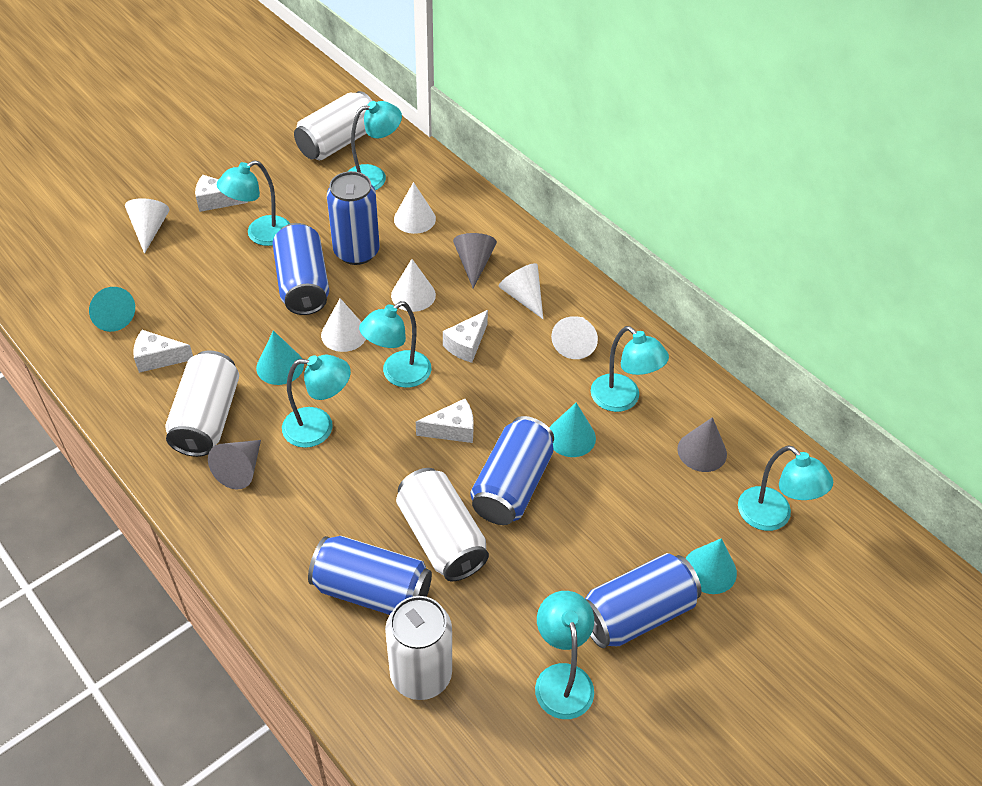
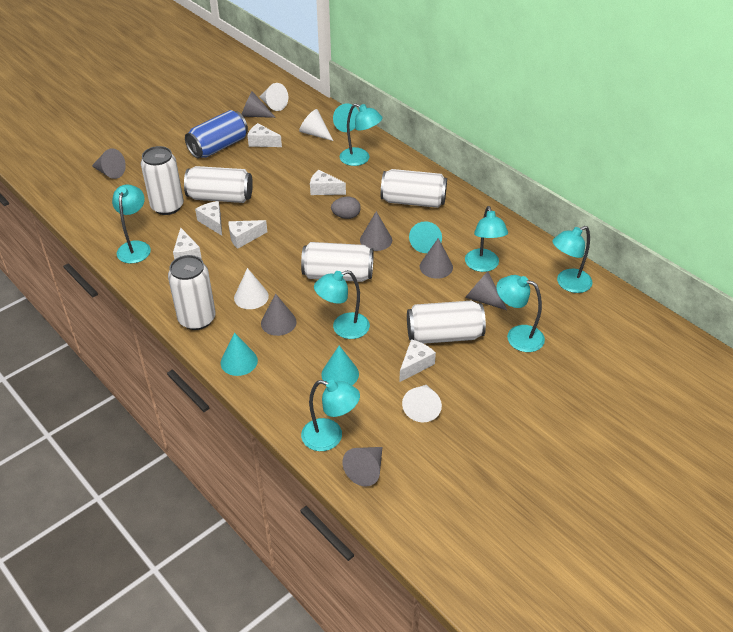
blue can: 5 -> 1
grey cone: 3 -> 7
grey egg: 0 -> 1
white can: 4 -> 6
white cheese: 4 -> 6
white cone: 6 -> 4

